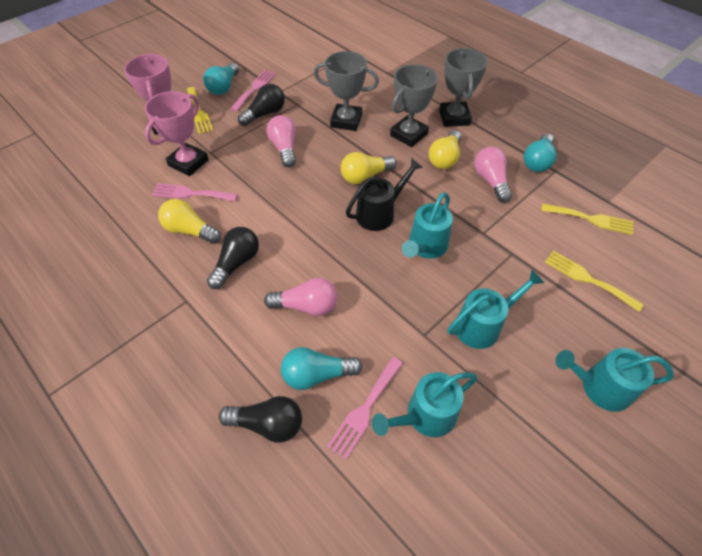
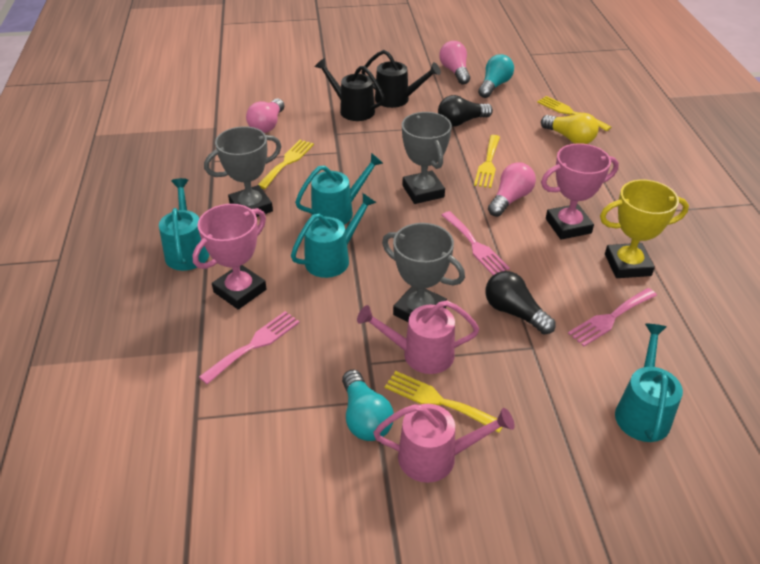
black light bulb: 3 -> 2
black watering can: 1 -> 2
pink watering can: 0 -> 2
turquoise light bulb: 3 -> 2
yellow fork: 3 -> 4
yellow light bulb: 3 -> 1
yellow trophy: 0 -> 1

